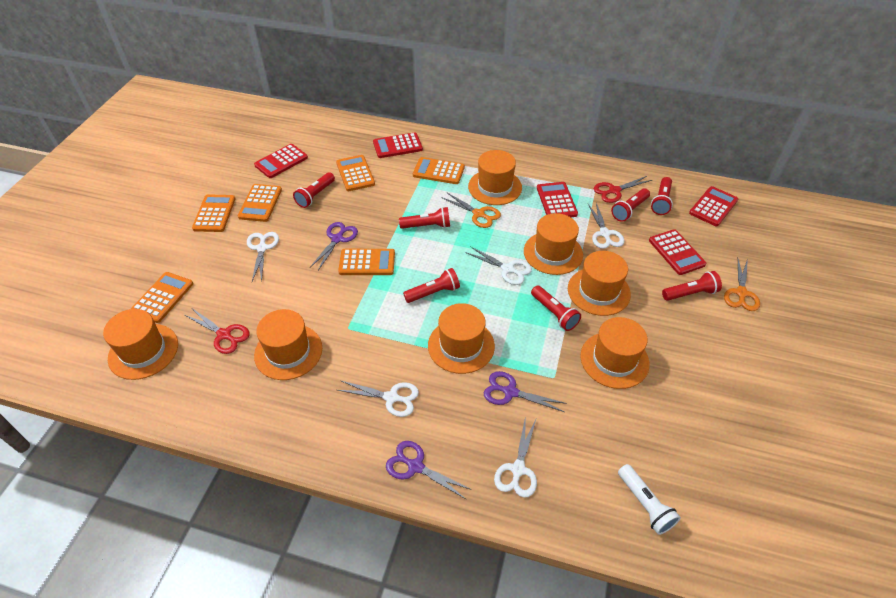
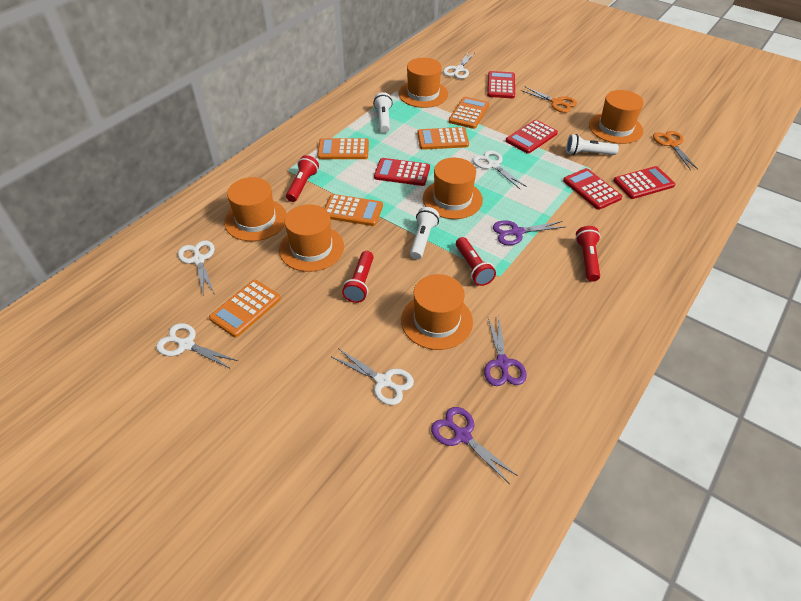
orange calculator: 6 -> 5
orange hat: 7 -> 6
red flashlight: 7 -> 4
red scissors: 2 -> 0
white flashlight: 1 -> 3

